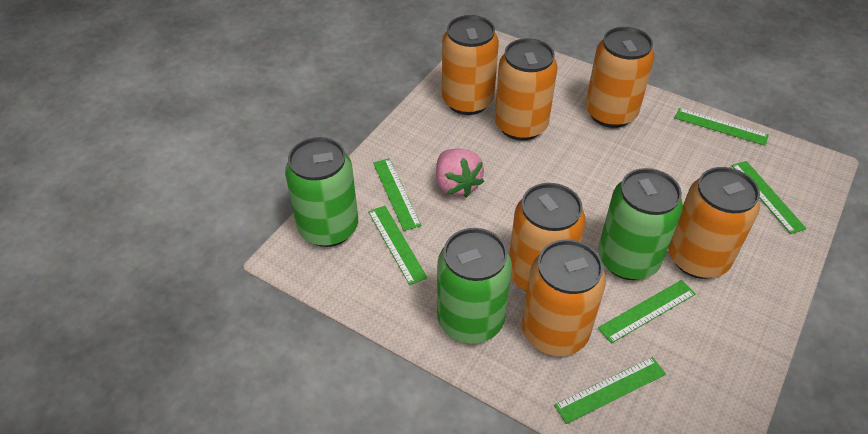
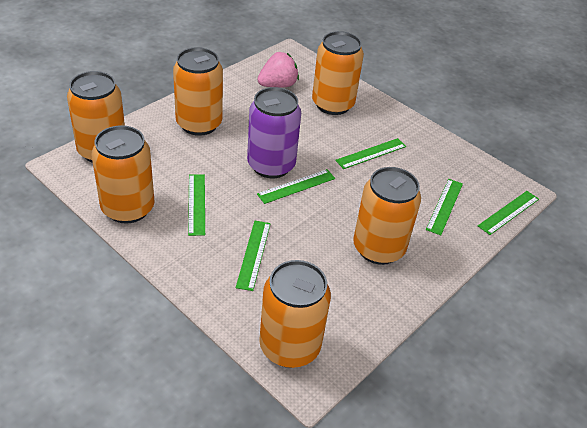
green can: 3 -> 0
purple can: 0 -> 1

